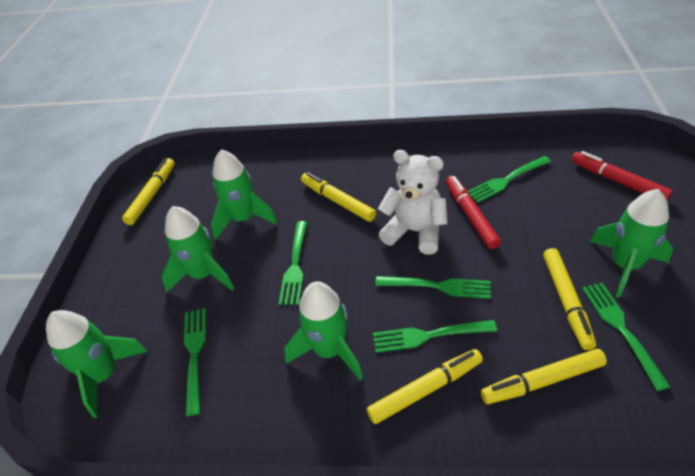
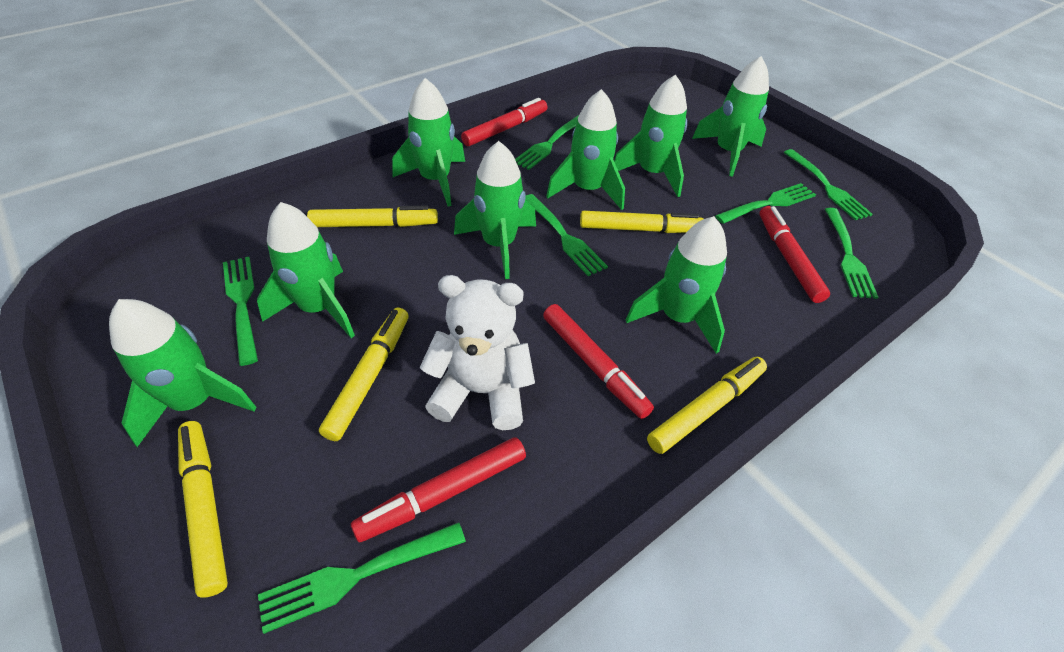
green fork: 6 -> 7
green rocket: 5 -> 8
red marker: 2 -> 4

